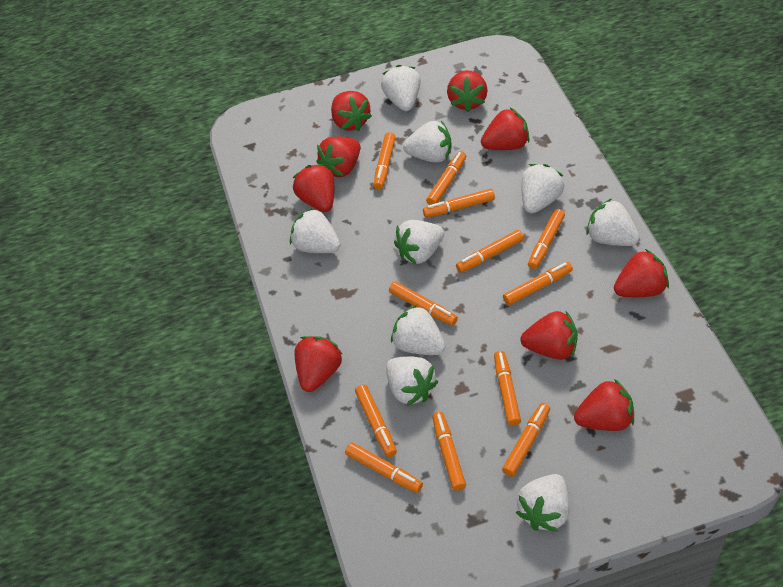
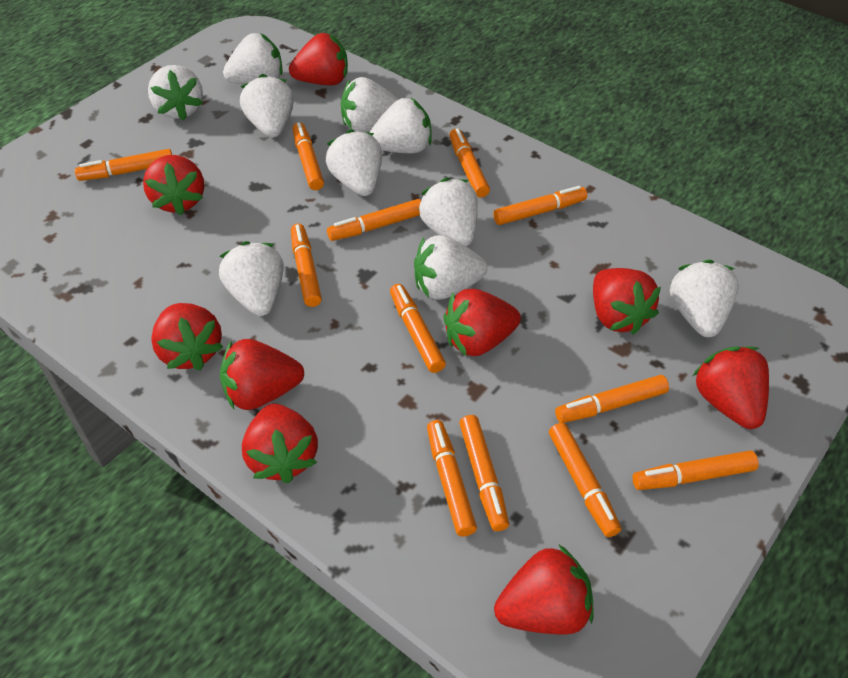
white strawberry: 9 -> 10

